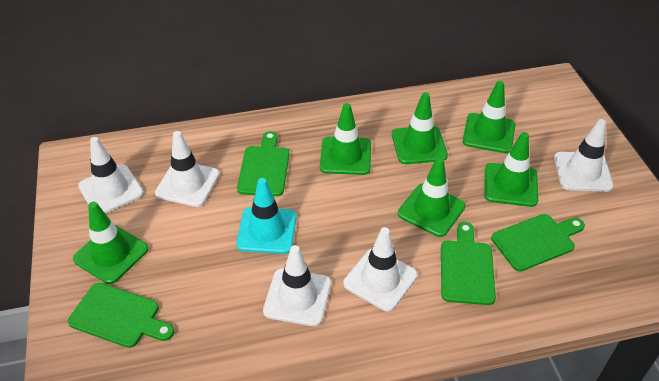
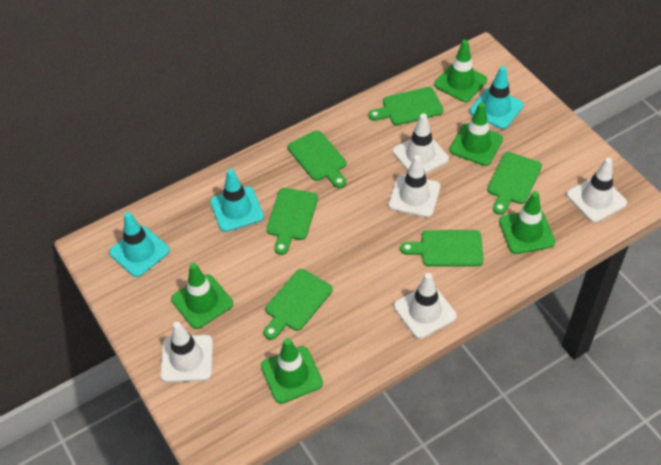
green cutting board: 4 -> 6
green traffic cone: 6 -> 5
turquoise traffic cone: 1 -> 3

